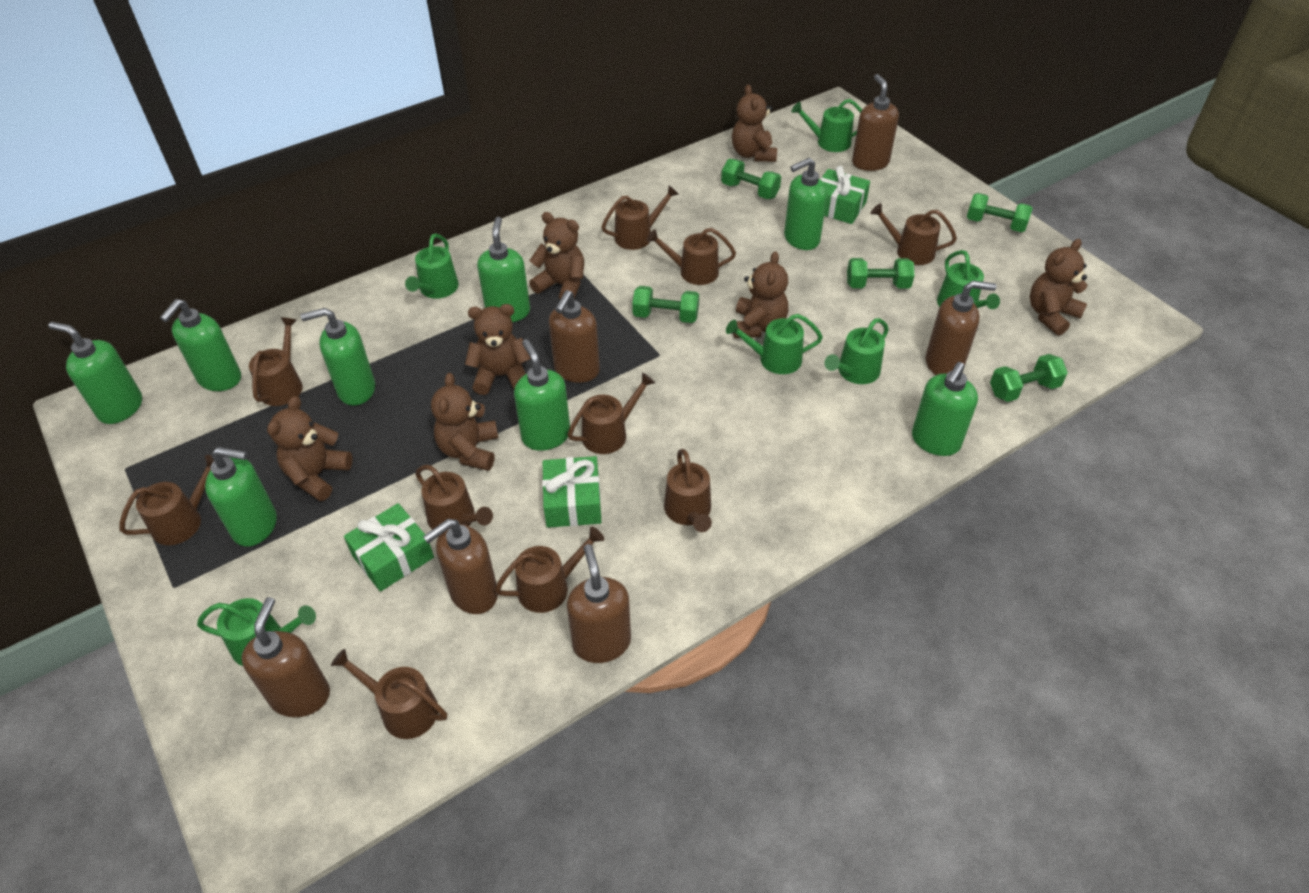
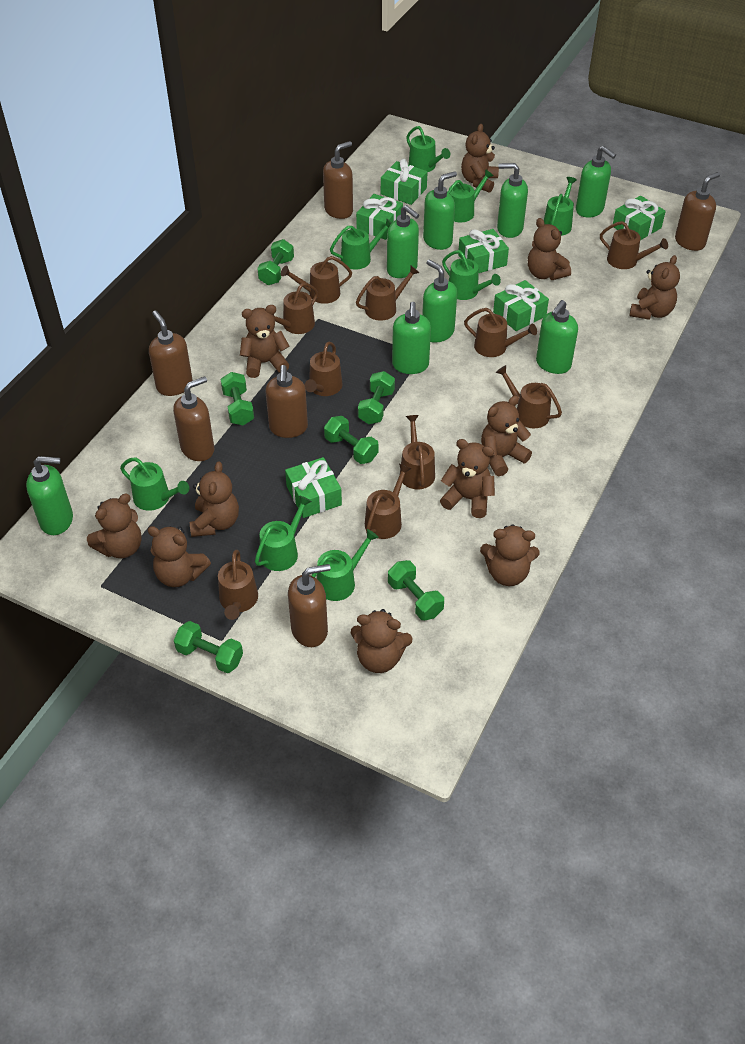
brown teddy bear: 7 -> 11
green dumbbell: 5 -> 6
green gift: 3 -> 6
green watering can: 6 -> 8

